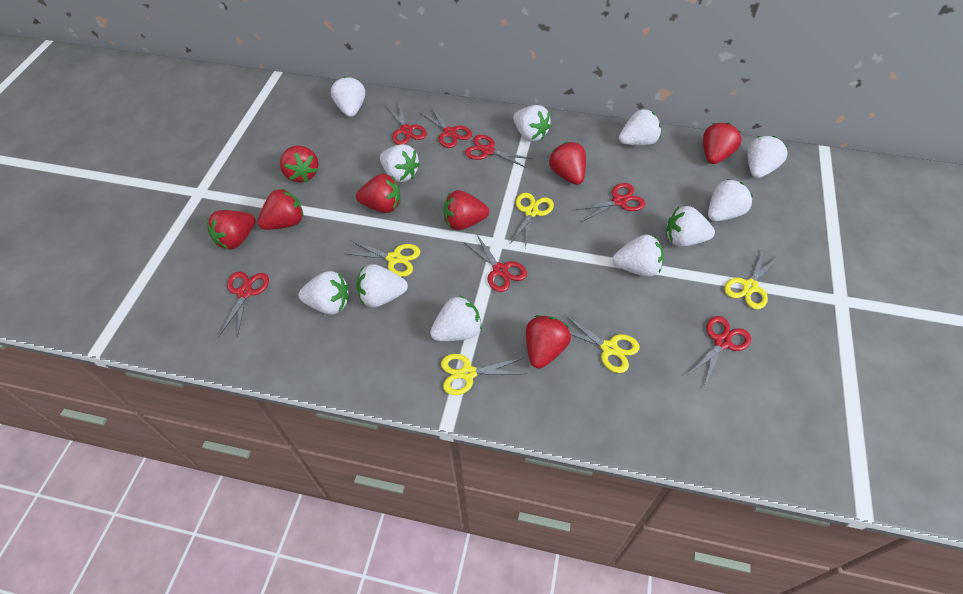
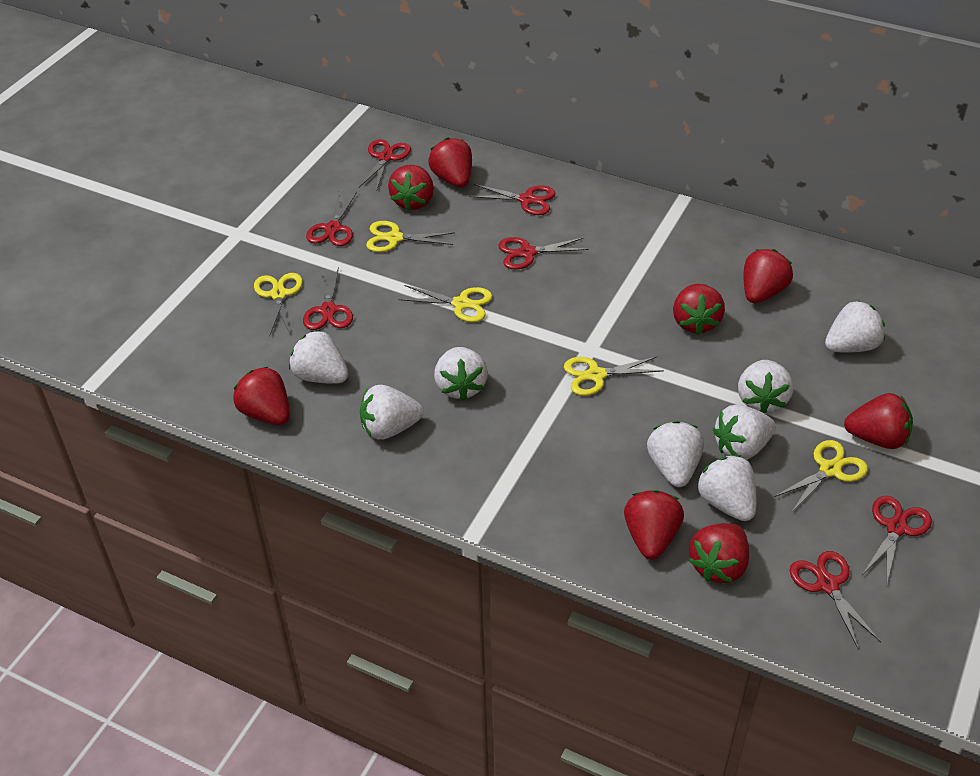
white strawberry: 11 -> 8

